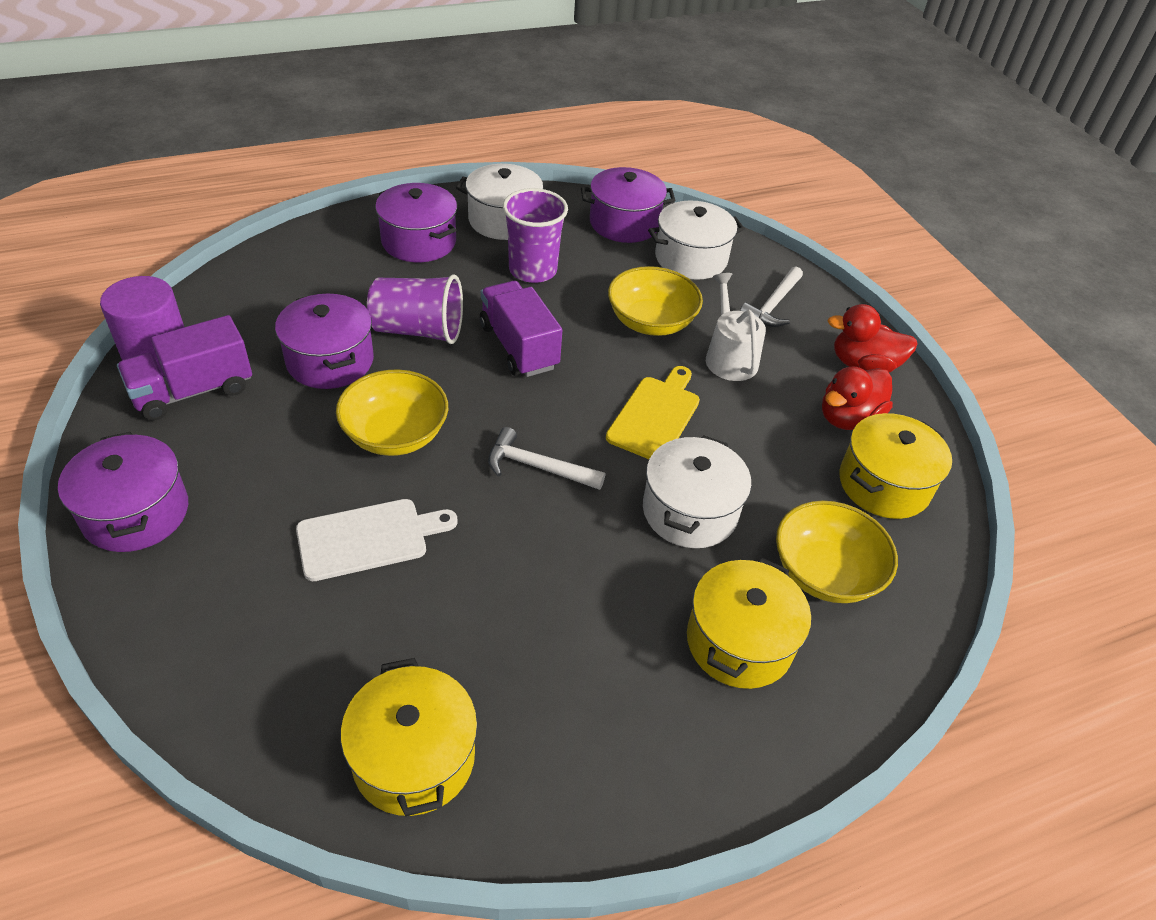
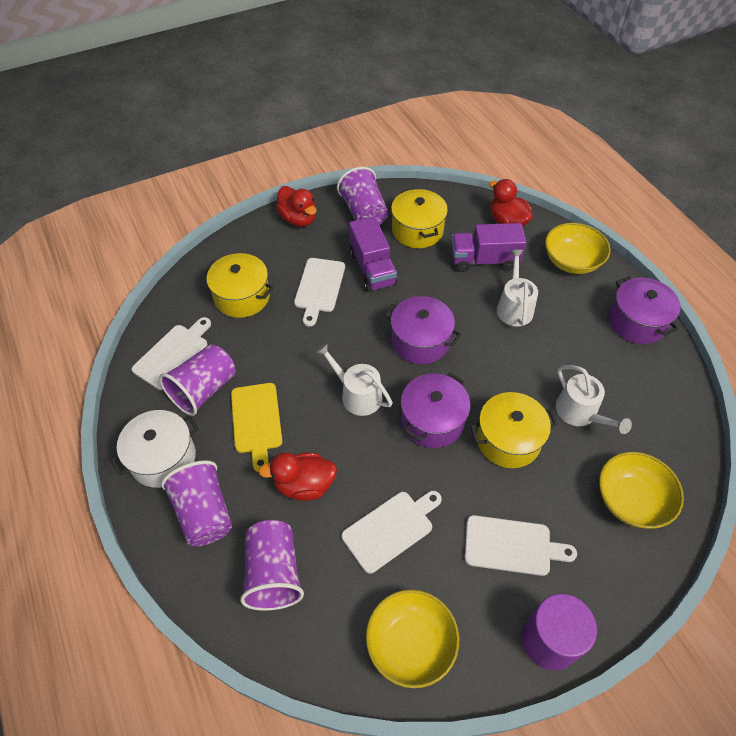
purple cup: 2 -> 4
purple pot: 4 -> 3
red duck: 2 -> 3
white cutting board: 1 -> 4
white hammer: 2 -> 0
white pot: 3 -> 1
white watering can: 1 -> 3

